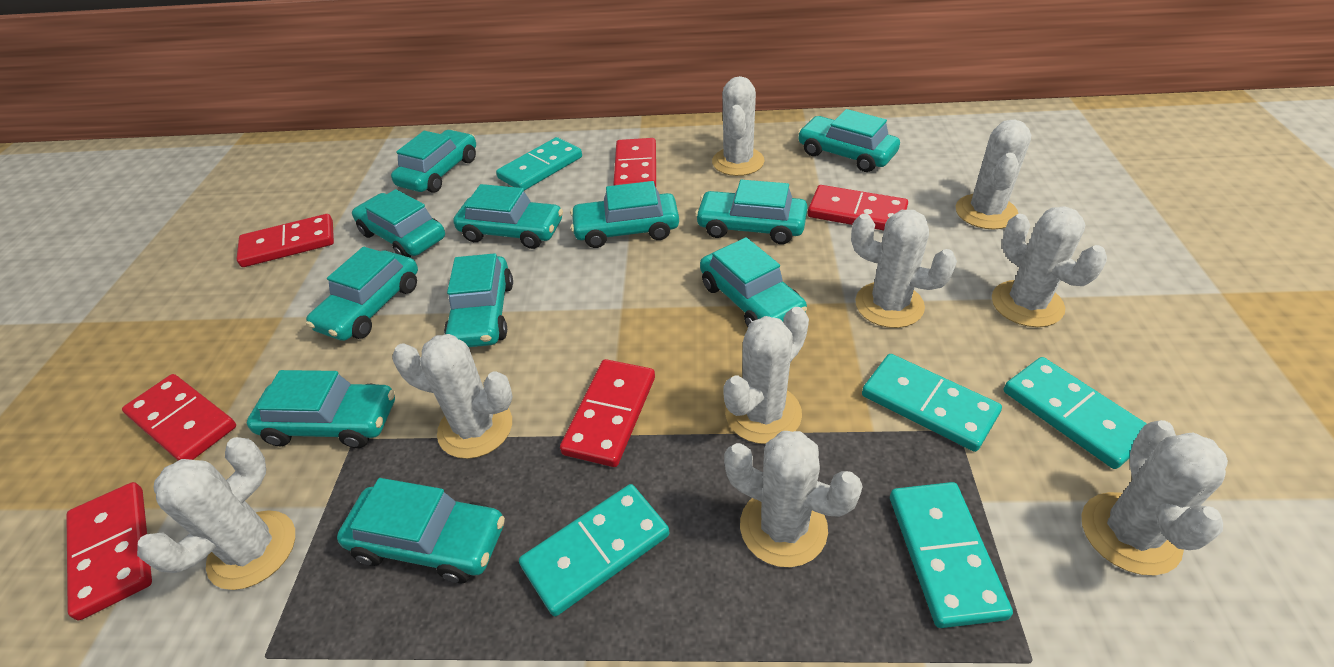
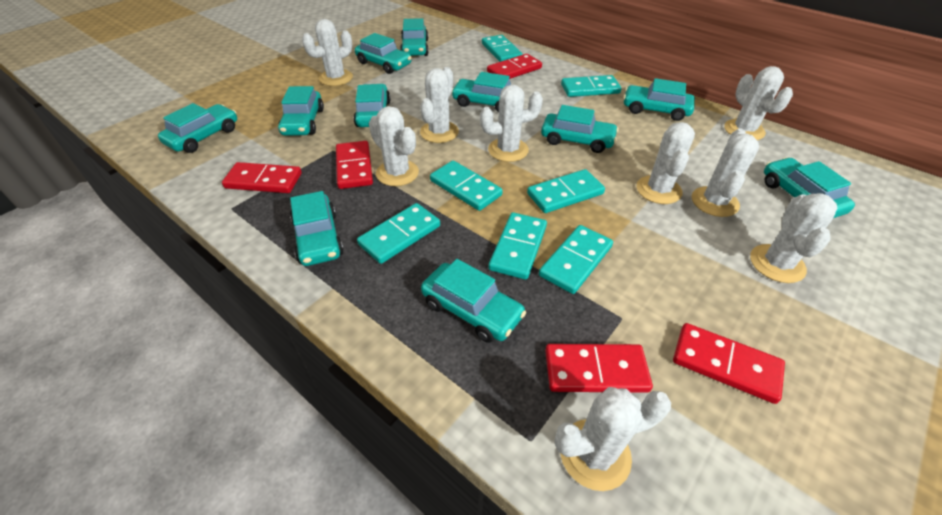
red domino: 6 -> 5
turquoise domino: 5 -> 7

